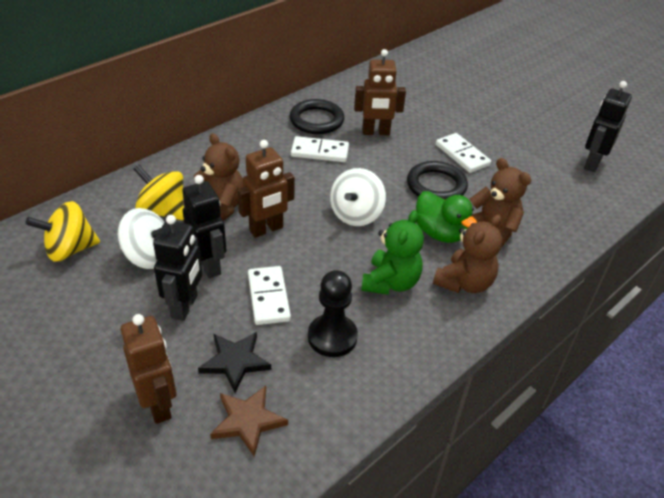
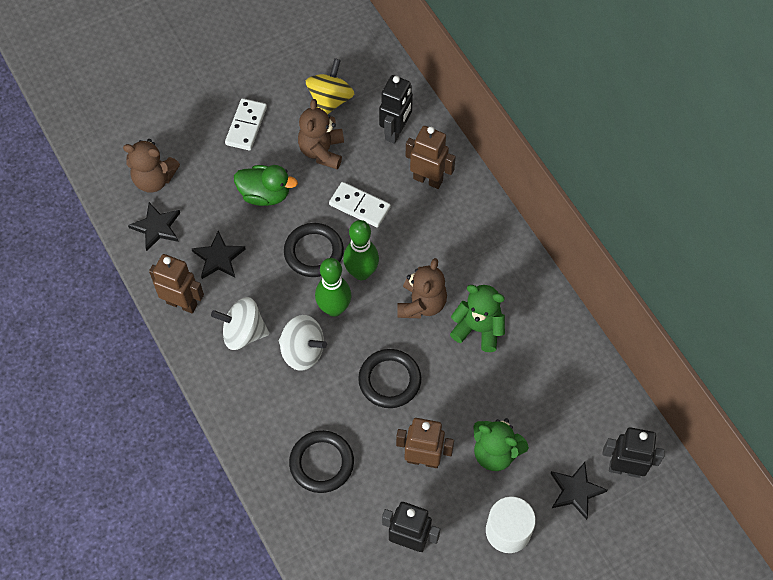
black pawn: 1 -> 0
black ring: 2 -> 3
black star: 1 -> 3
brown star: 1 -> 0
green bowling pin: 0 -> 2
green teddy bear: 1 -> 2
white cylinder: 0 -> 1
white domino: 3 -> 2
yellow spinning top: 2 -> 1

